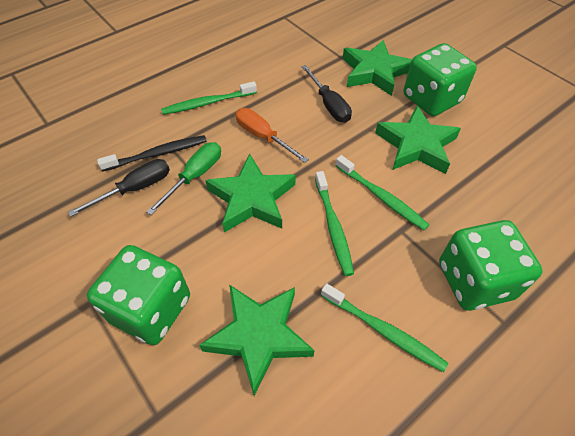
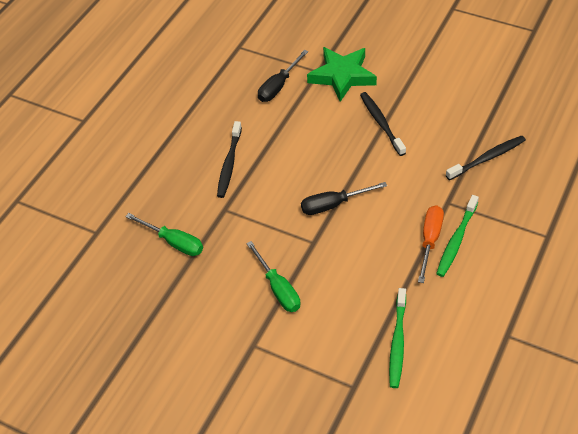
black toothbrush: 1 -> 3
green dice: 3 -> 0
green screwdriver: 1 -> 2
green star: 4 -> 1
green toothbrush: 4 -> 2

